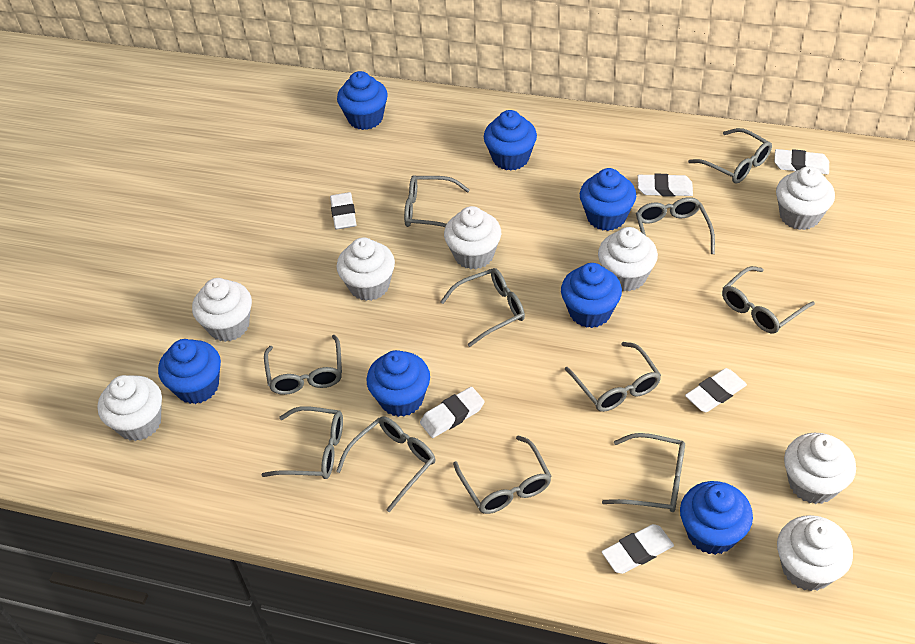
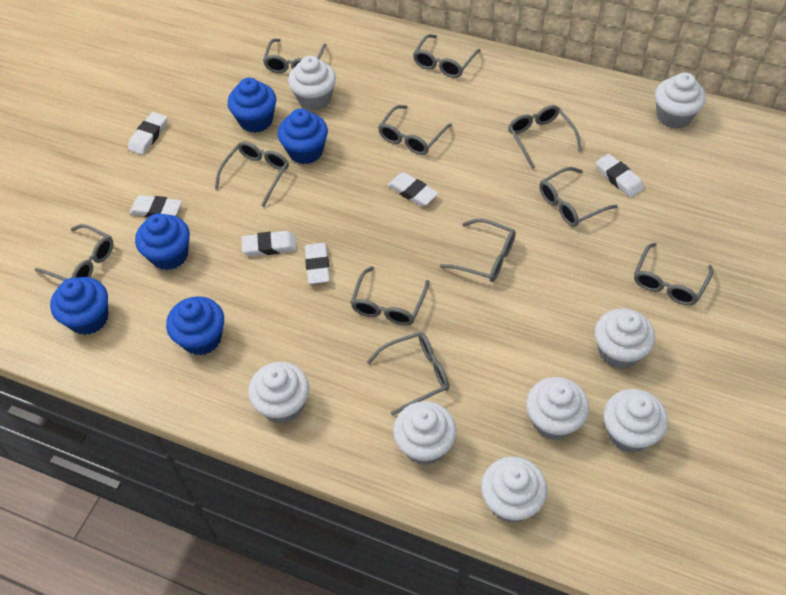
blue cupcake: 7 -> 5

